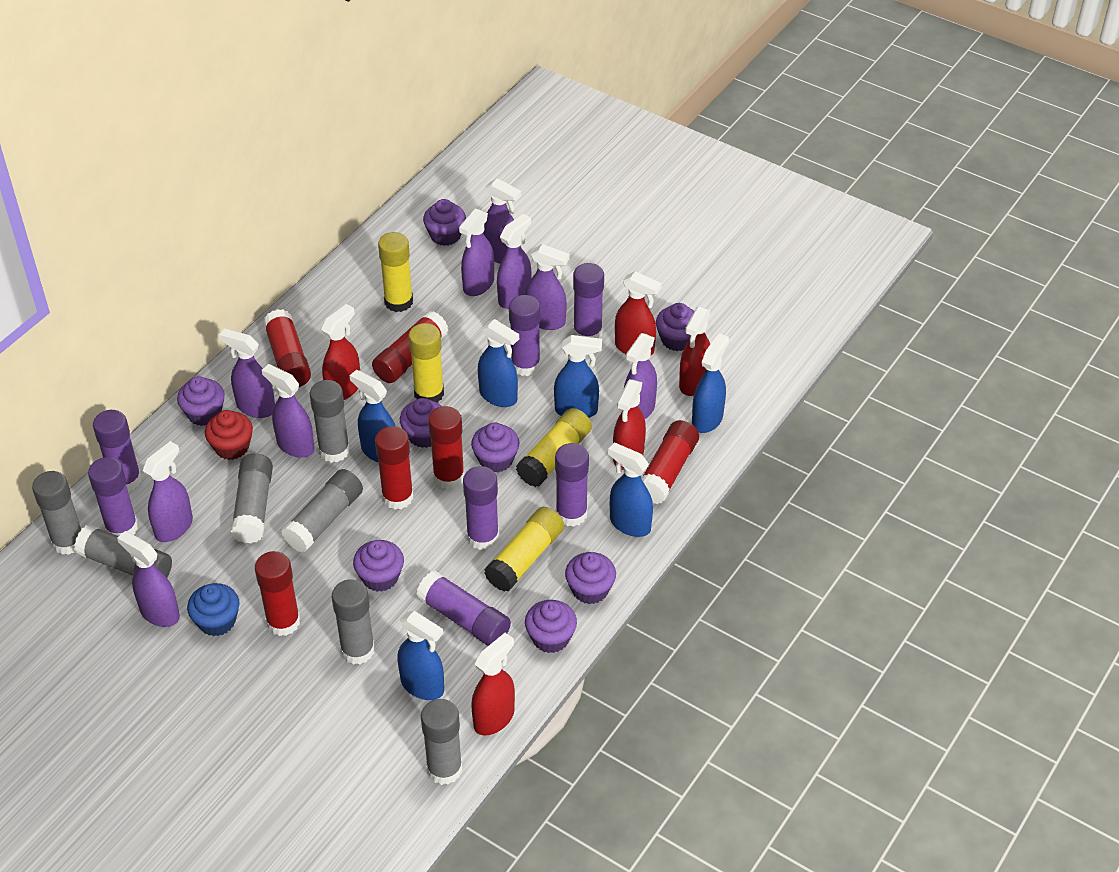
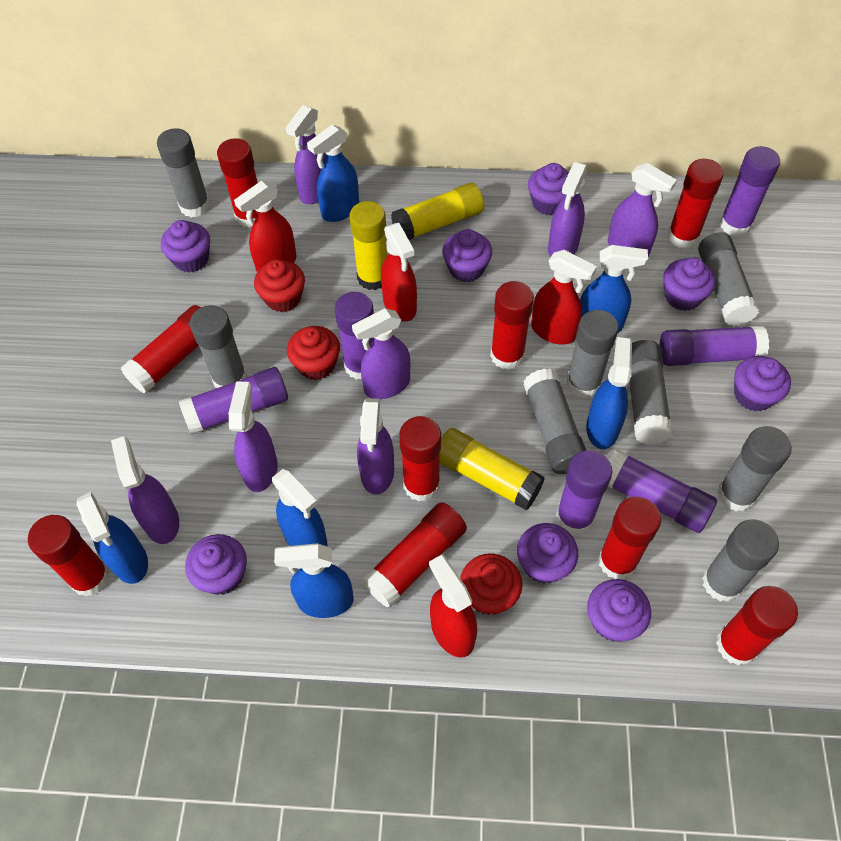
blue cupcake: 1 -> 0
grey glue stick: 7 -> 8
purple glue stick: 7 -> 6
purple spray bottle: 9 -> 7
red cupcake: 1 -> 3
red glue stick: 6 -> 9
red spray bottle: 5 -> 4
yellow glue stick: 4 -> 3

